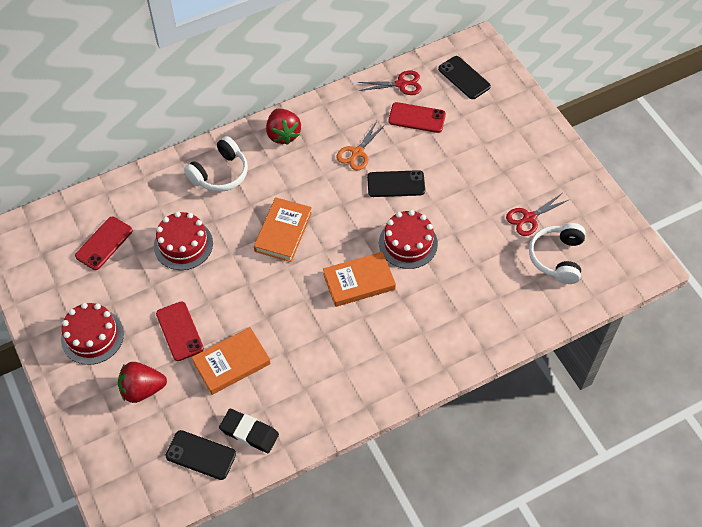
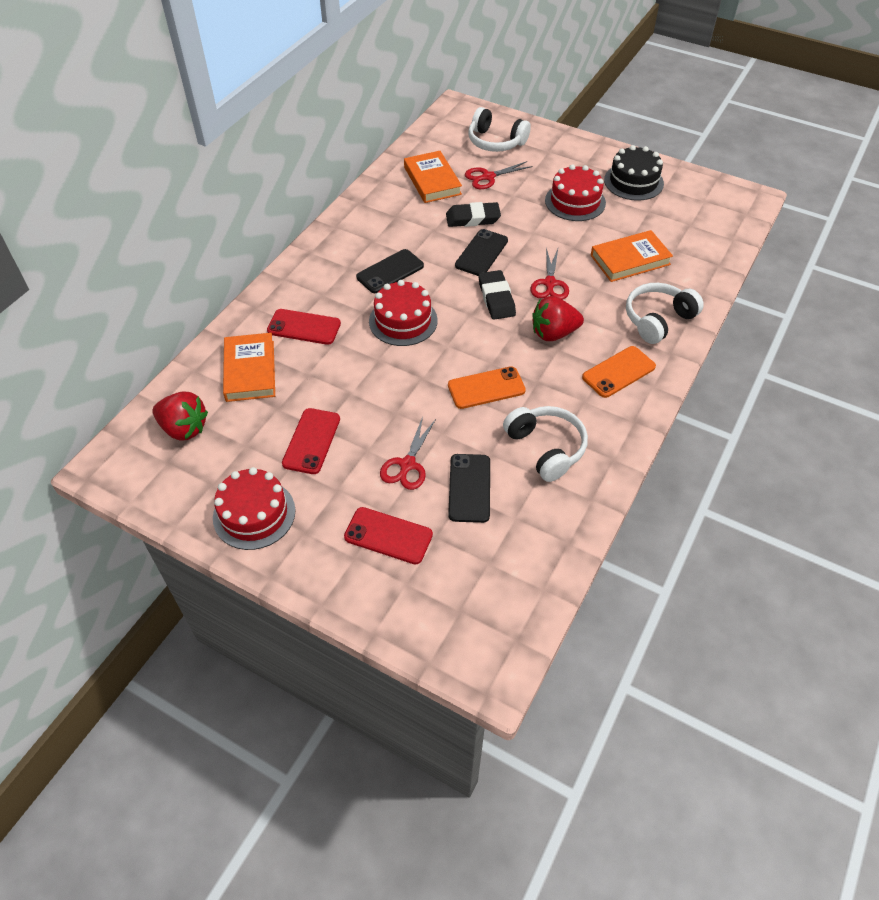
black cake: 0 -> 1
black eraser: 1 -> 2
orange phone: 0 -> 2
orange scissors: 1 -> 0
red scissors: 2 -> 3
white headphones: 2 -> 3

